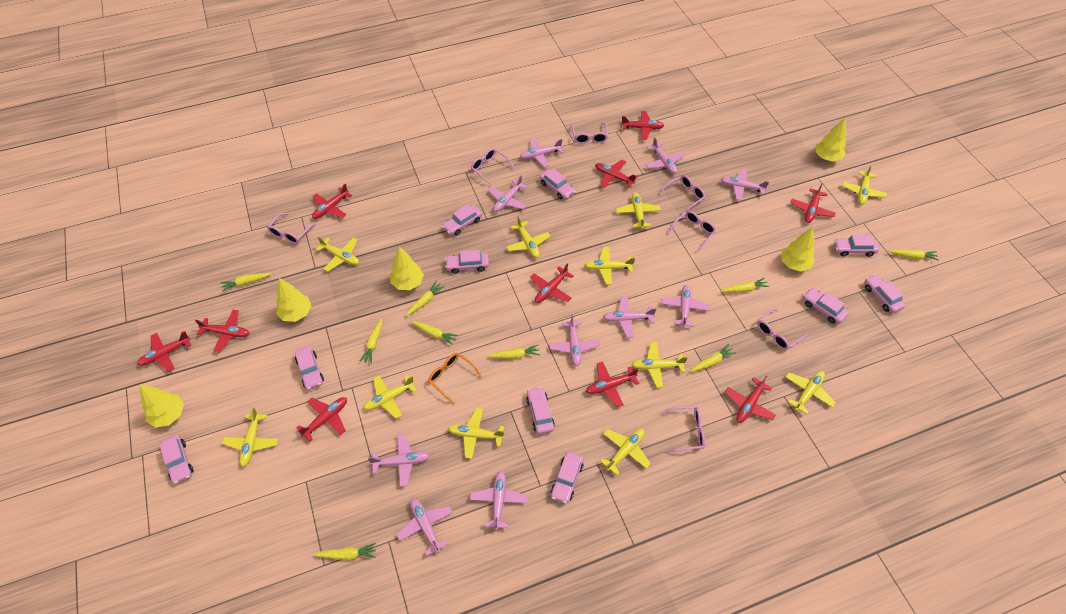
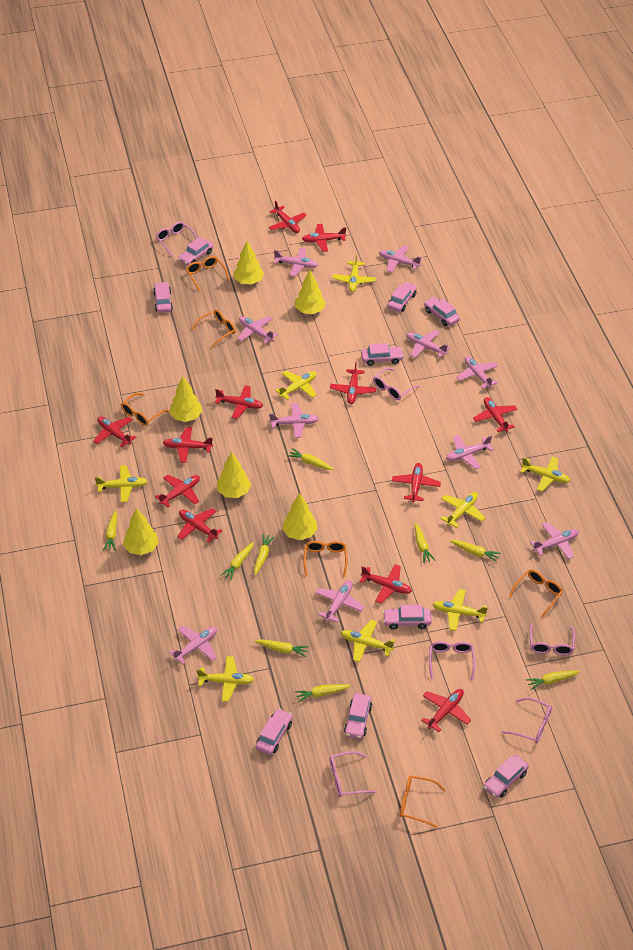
orange glasses: 1 -> 6
pink car: 10 -> 9
pink glasses: 7 -> 6
red plane: 10 -> 12
yellow plane: 11 -> 8
yellow tree: 5 -> 6

